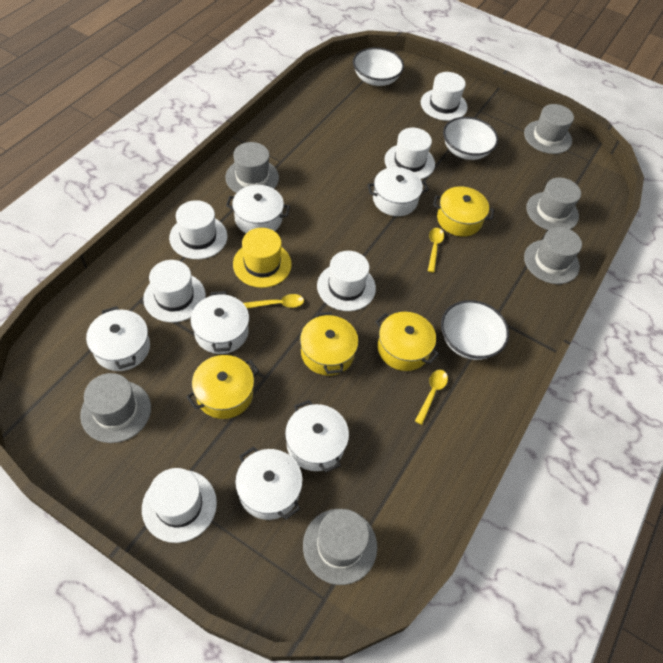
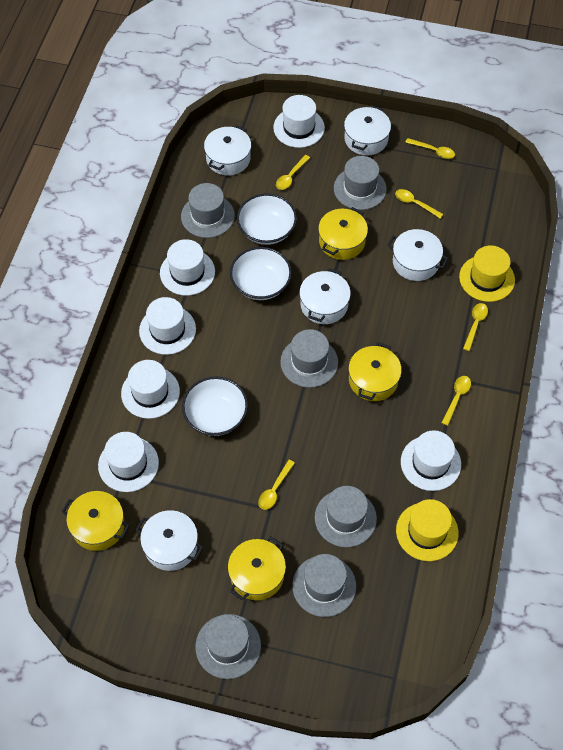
white pot: 6 -> 5
yellow hat: 1 -> 2
yellow spoon: 3 -> 6

